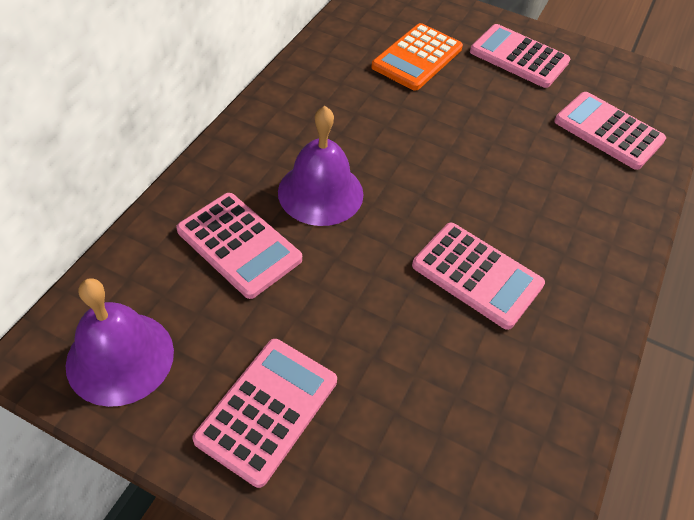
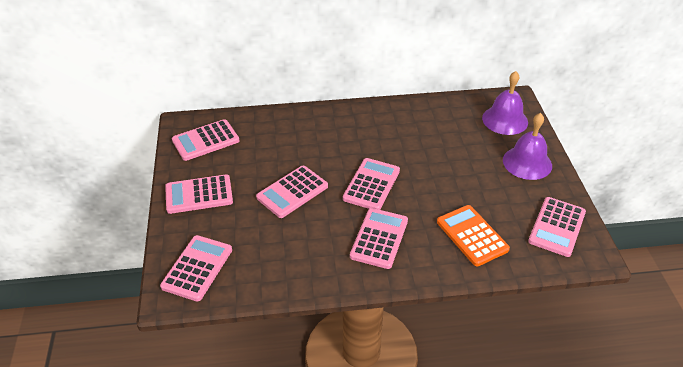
pink calculator: 5 -> 7

